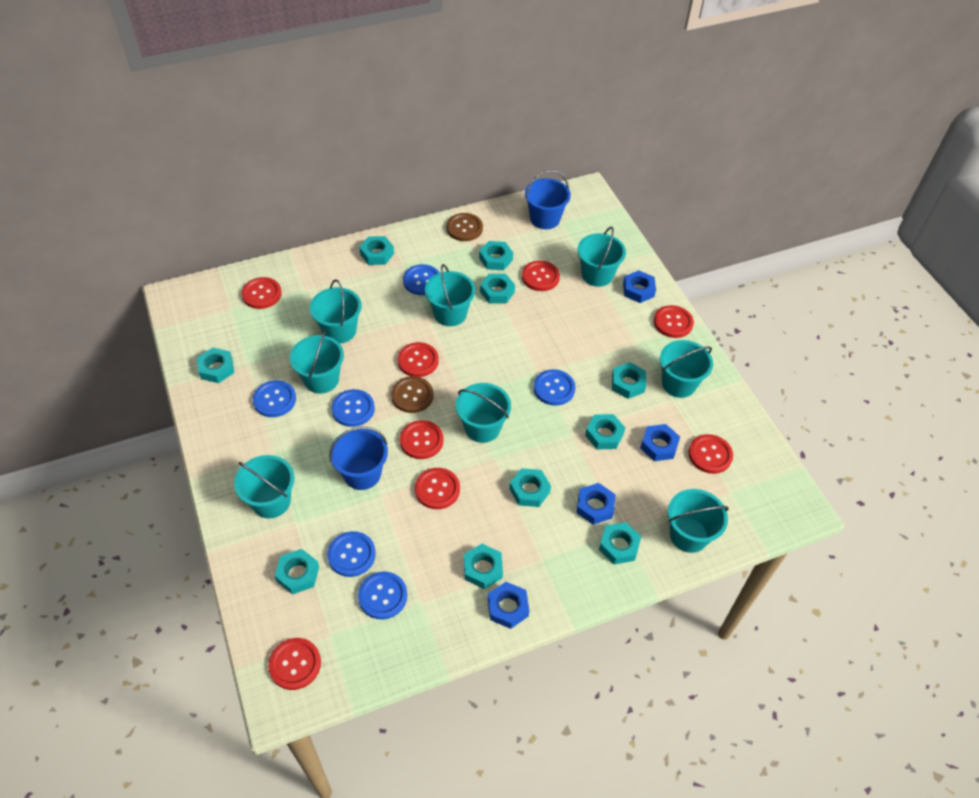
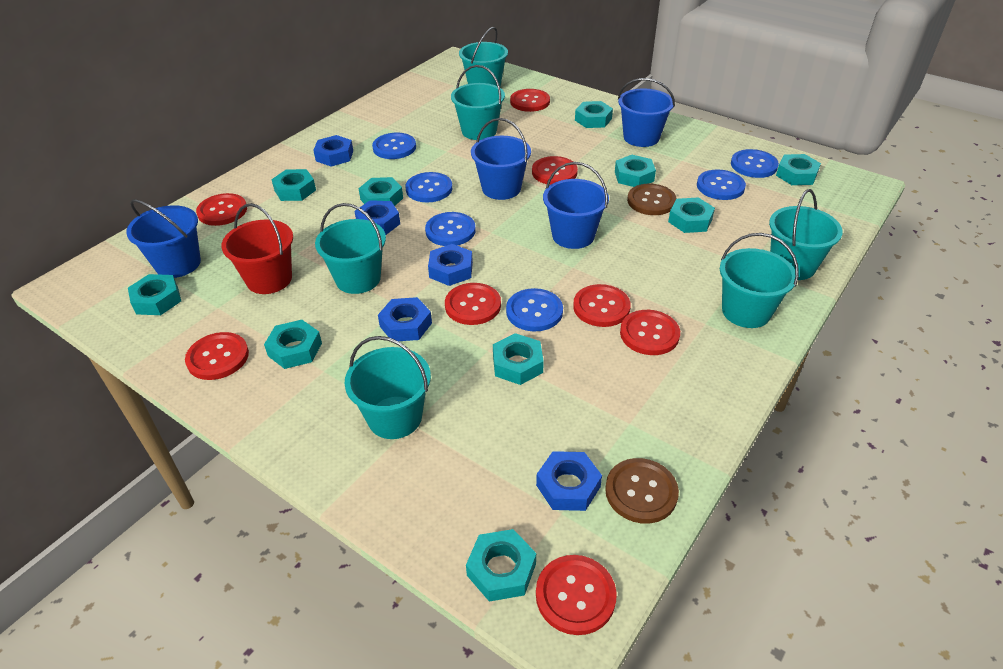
blue bucket: 2 -> 4
blue nut: 4 -> 5
red bucket: 0 -> 1
turquoise bucket: 8 -> 6

